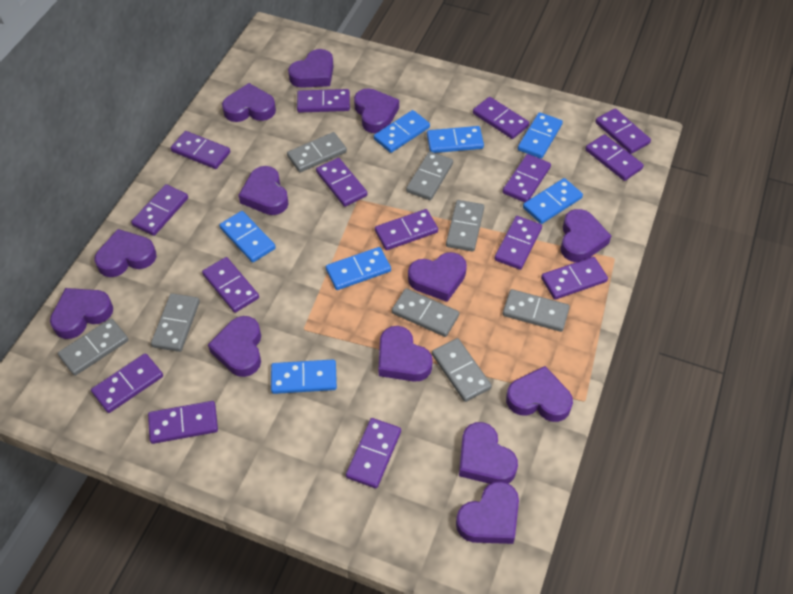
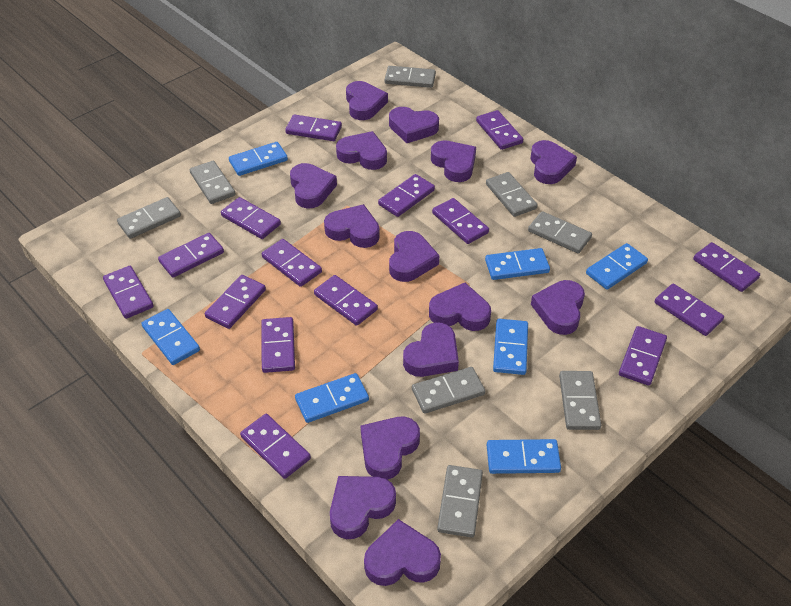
purple heart: 13 -> 14

